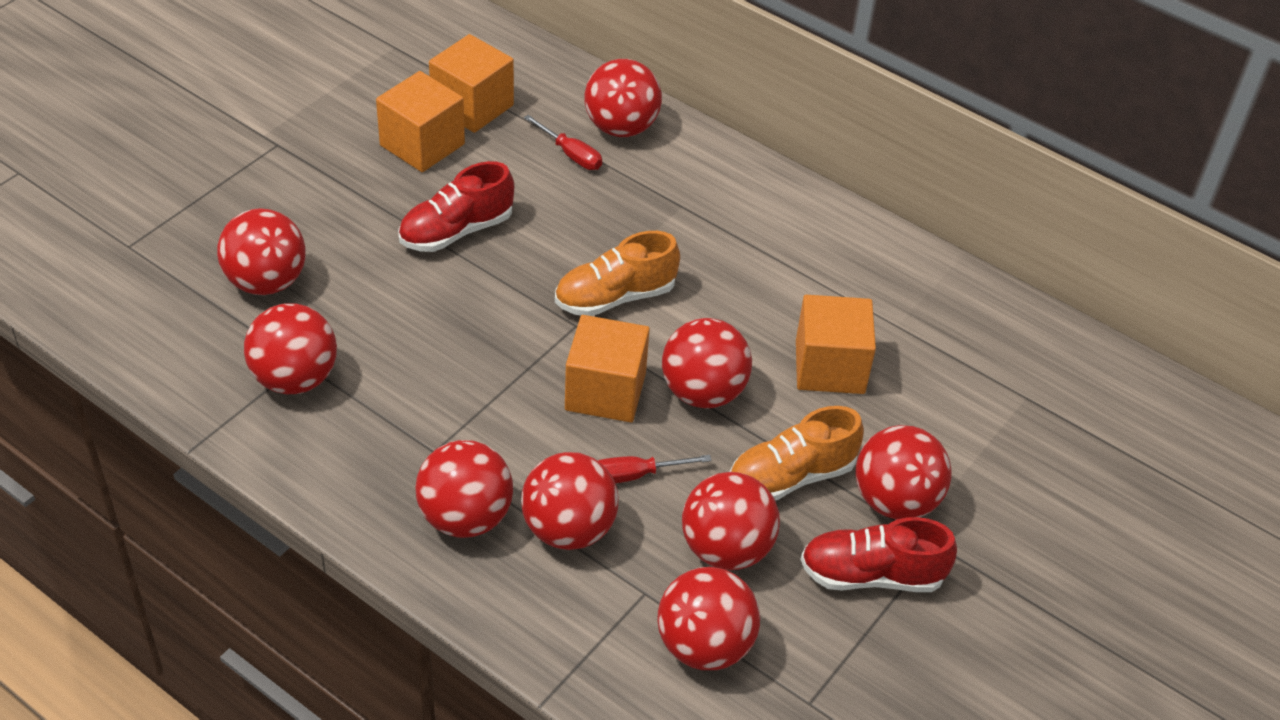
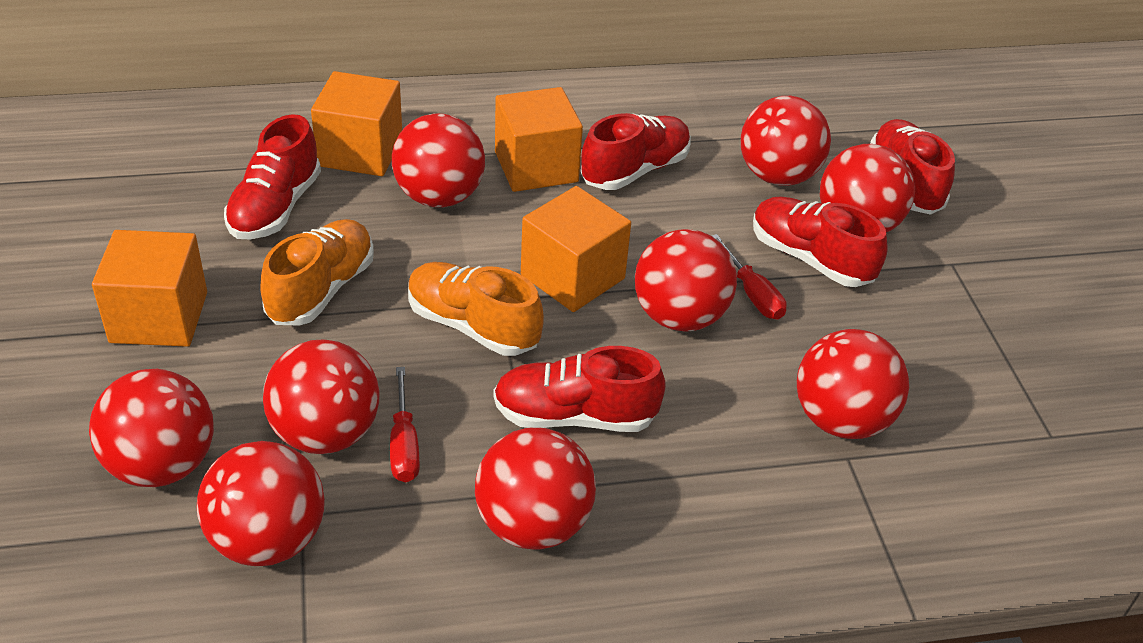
red shoe: 2 -> 5

